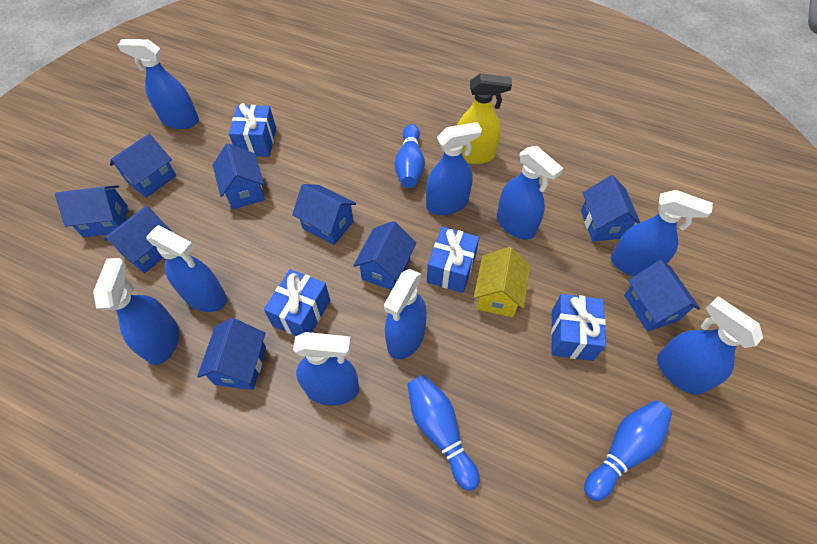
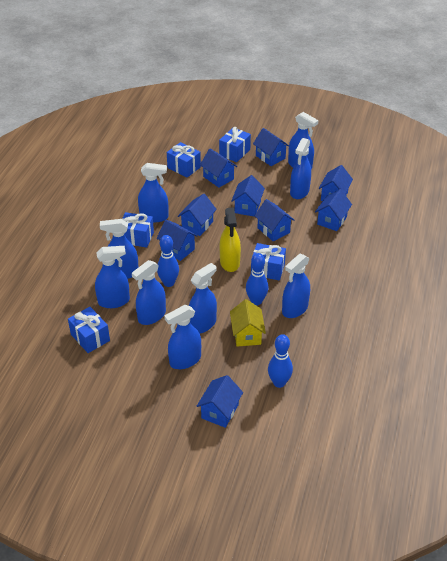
blue gift: 4 -> 5

